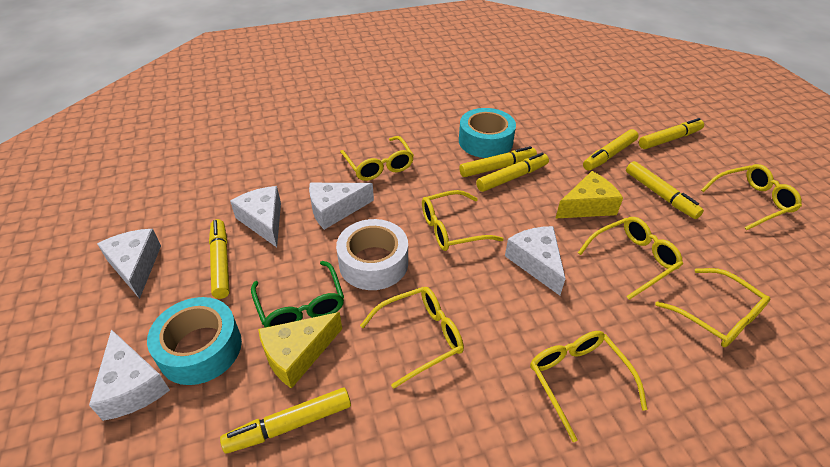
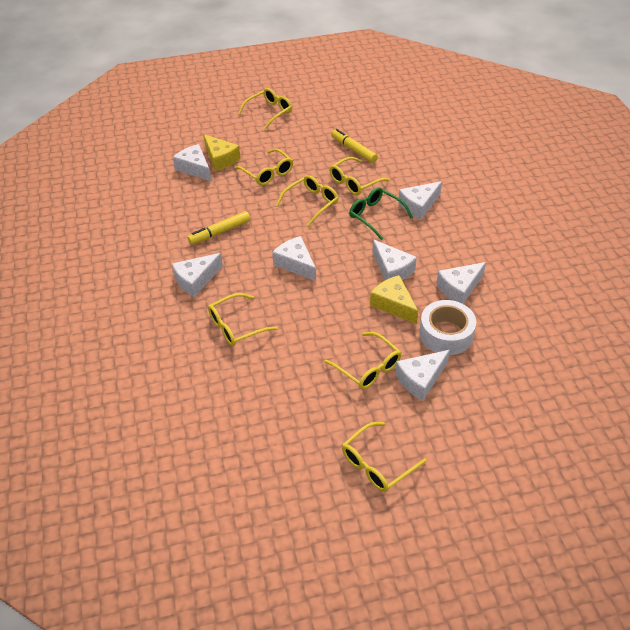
turquoise tape: 2 -> 0
white cheese: 5 -> 7
yellow marker: 7 -> 2

